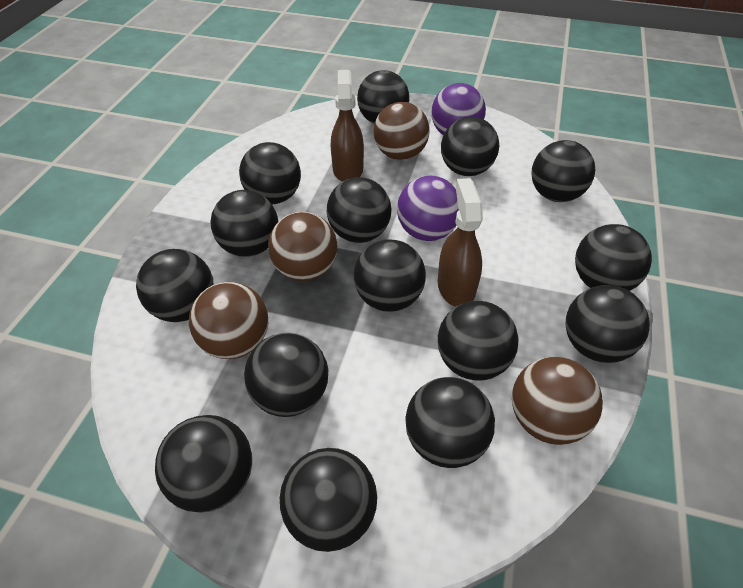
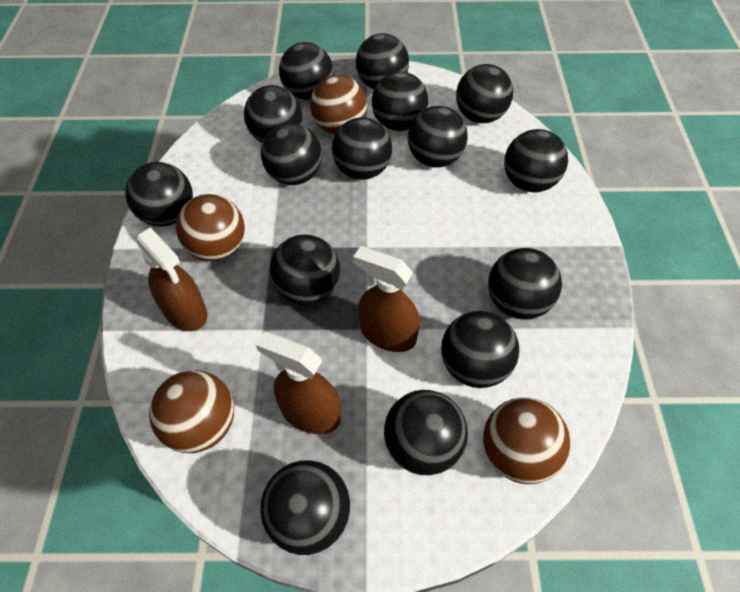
brown spray bottle: 2 -> 3
purple ball: 2 -> 0

